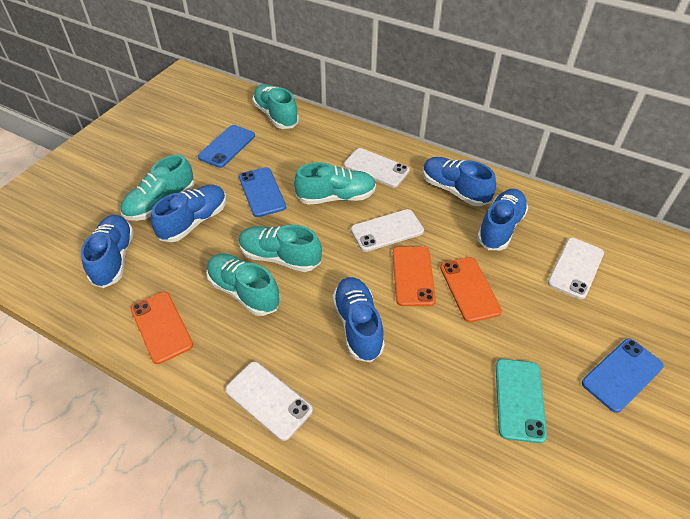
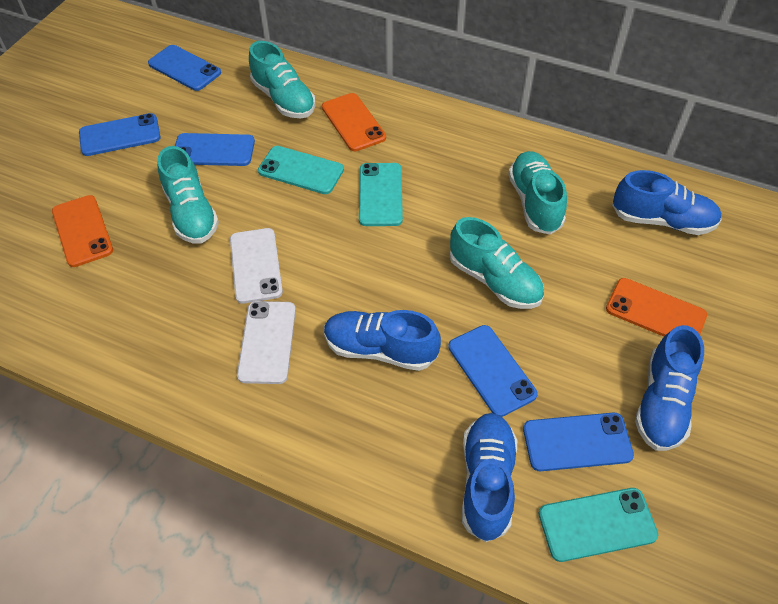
blue phone: 3 -> 5
blue shoe: 5 -> 4
turquoise phone: 1 -> 3
turquoise shoe: 5 -> 4
white phone: 4 -> 2

